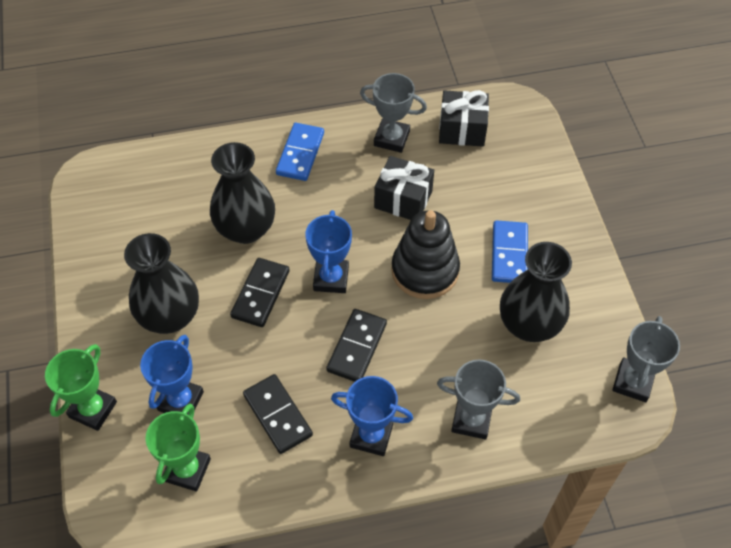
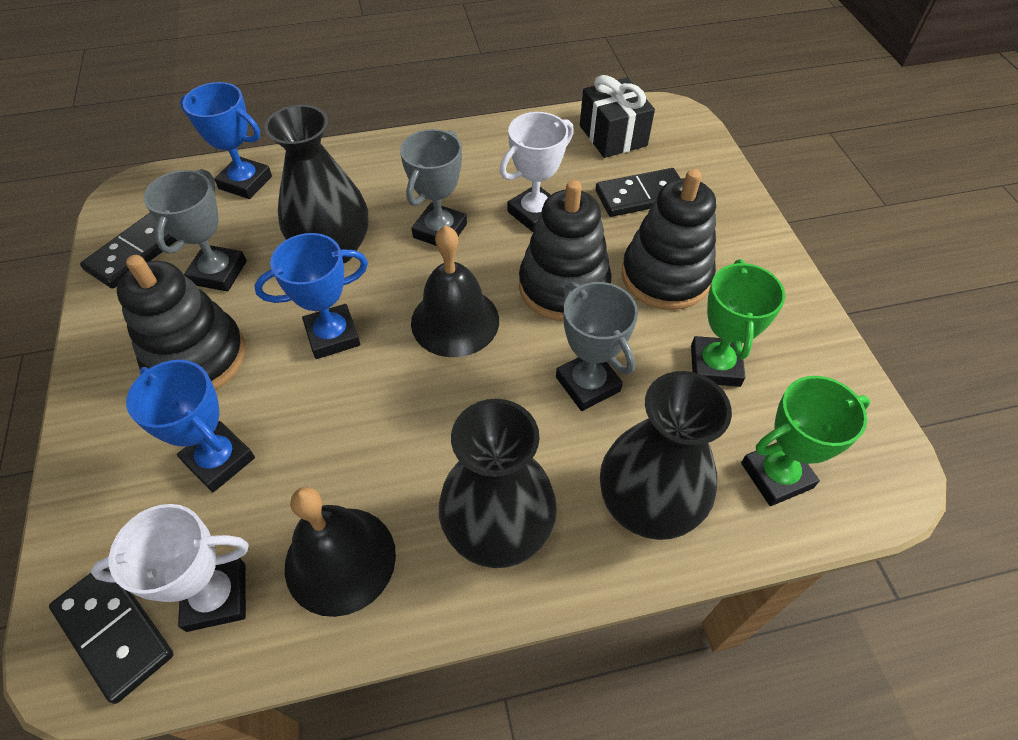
black bell: 0 -> 2
black gift: 2 -> 1
black stacking toy: 1 -> 3
blue domino: 2 -> 0
white trophy: 0 -> 2

